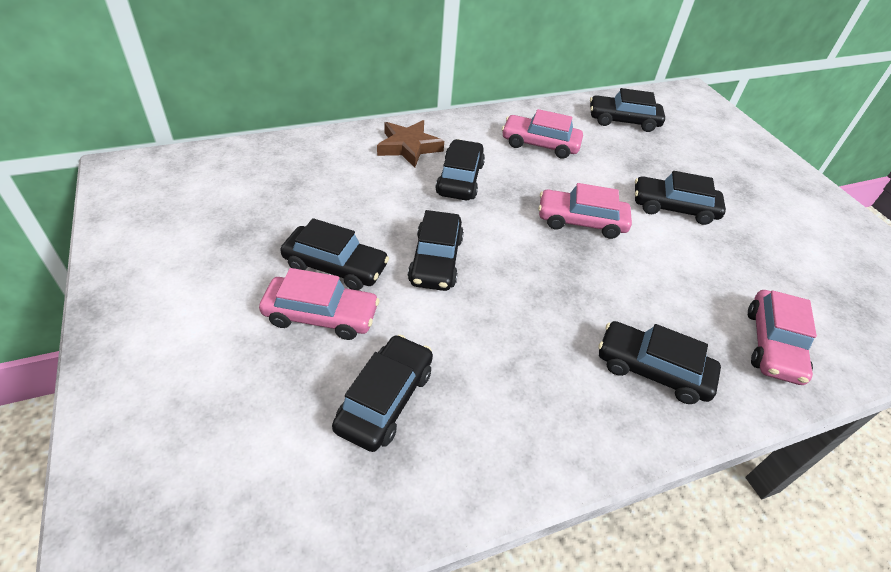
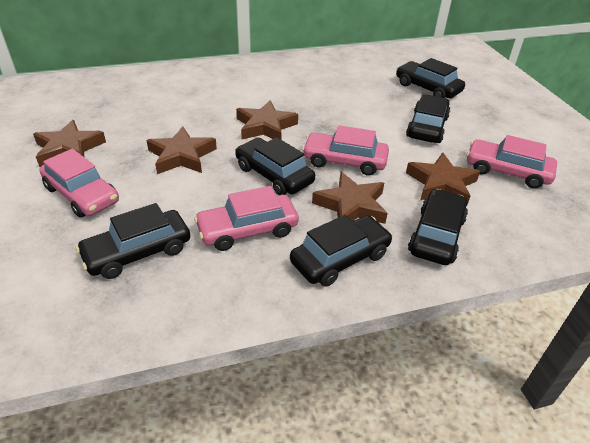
black car: 7 -> 6
brown star: 1 -> 5

